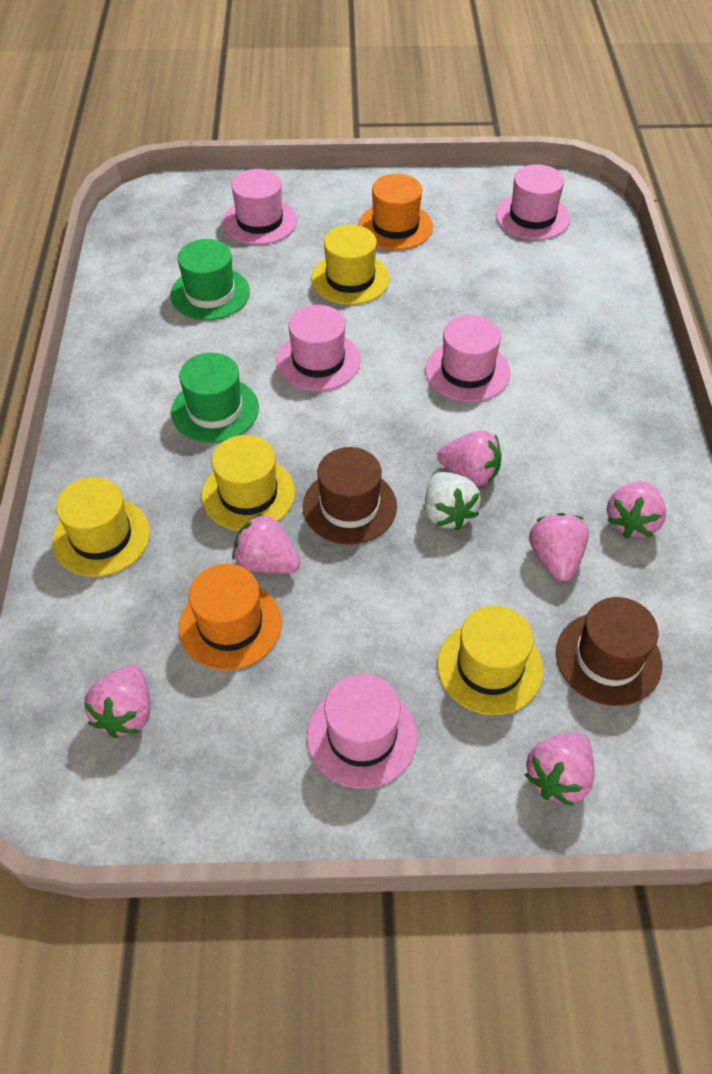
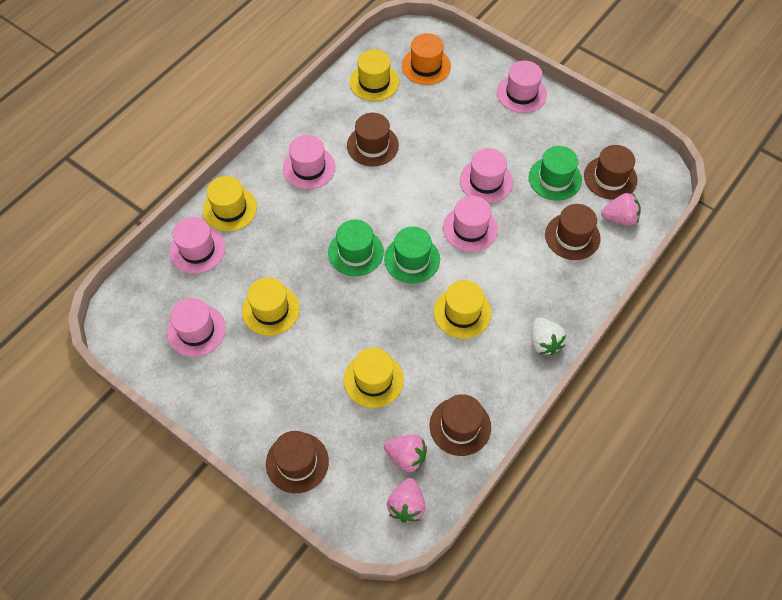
brown hat: 2 -> 5
green hat: 2 -> 3
orange hat: 2 -> 1
pink hat: 5 -> 6
pink strawberry: 6 -> 3
yellow hat: 4 -> 5

